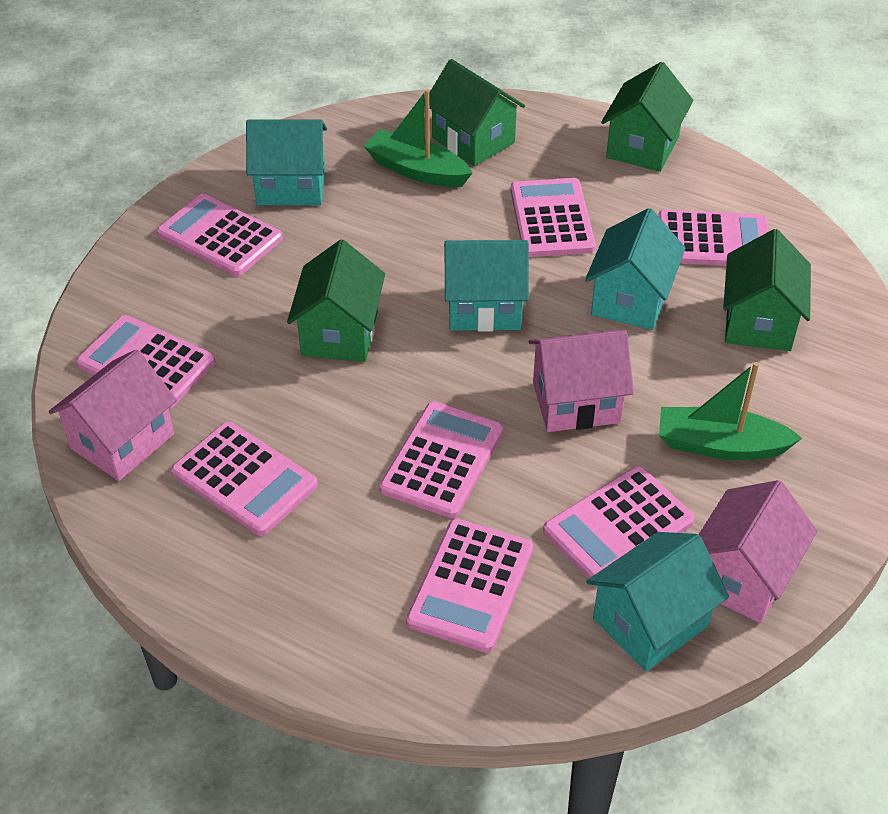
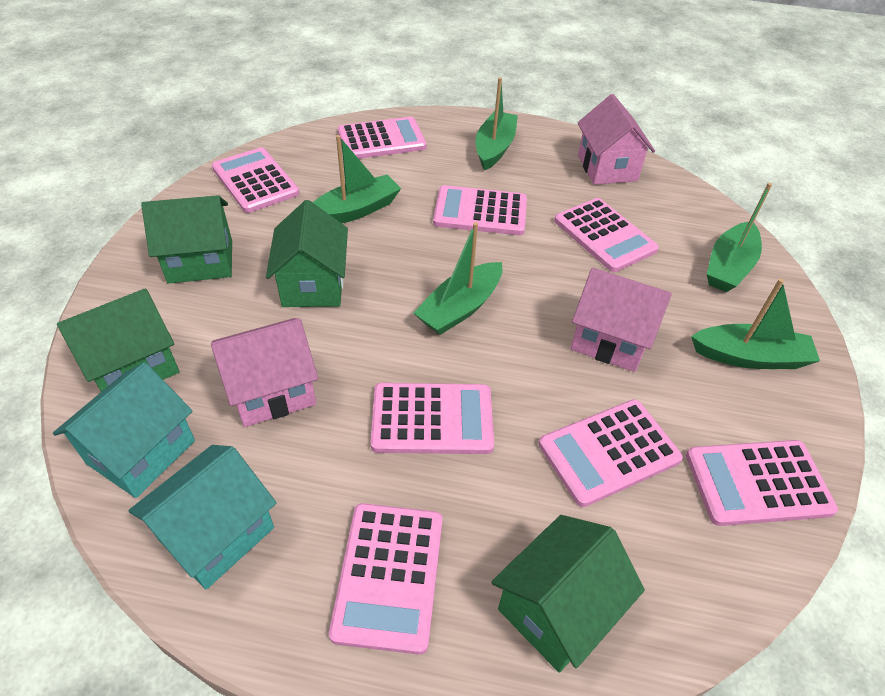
green boat: 2 -> 5
turquoise house: 4 -> 2

